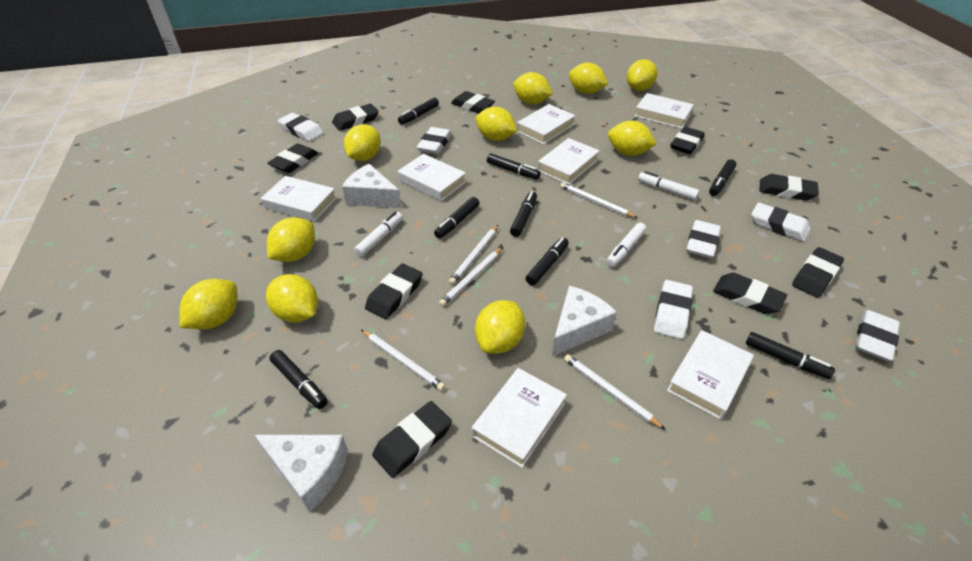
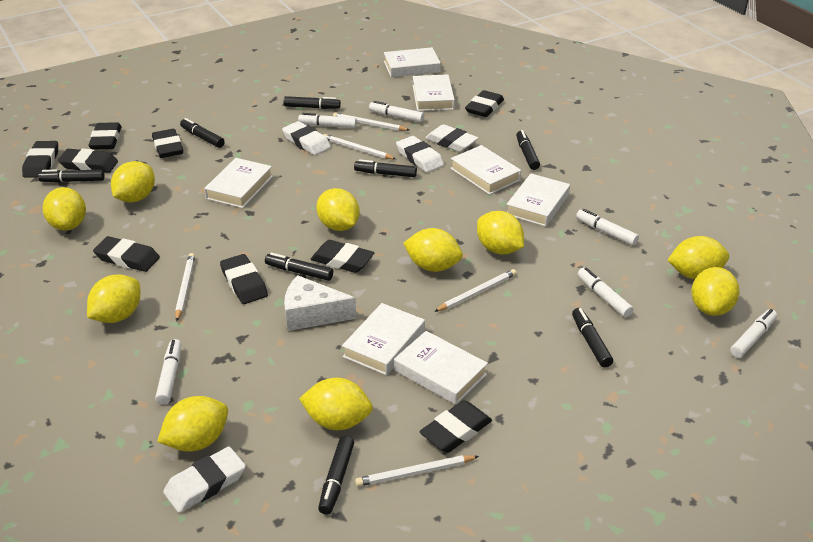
white cheese: 3 -> 1
white eraser: 6 -> 4
white marker: 3 -> 6

